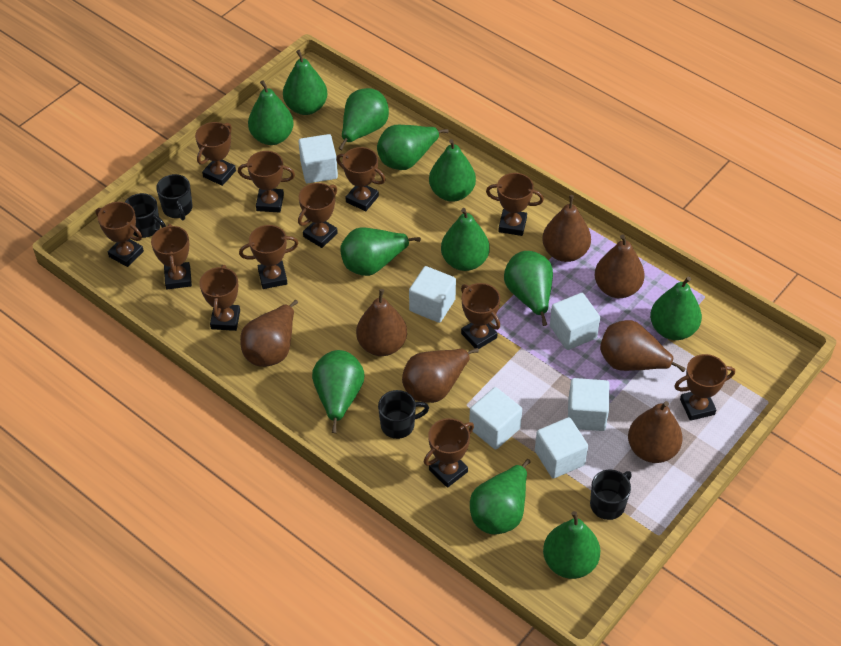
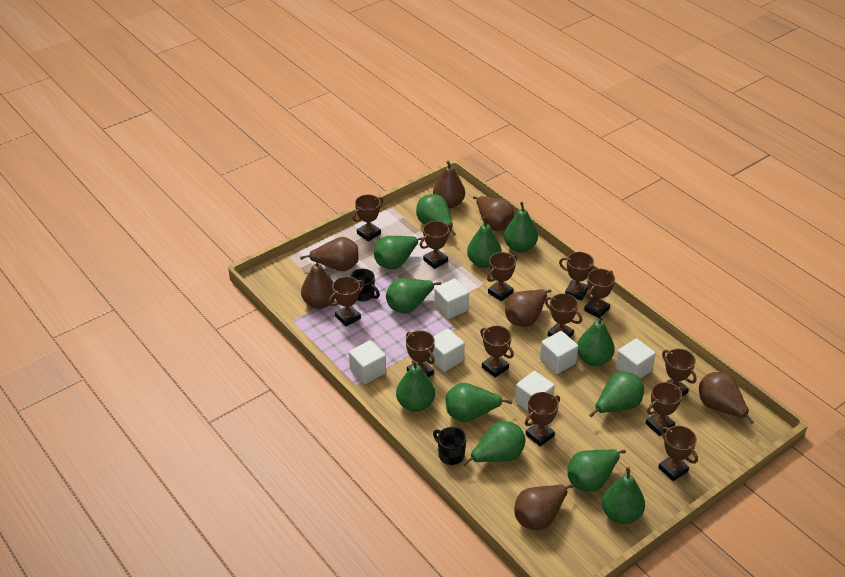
black mug: 4 -> 2
brown trophy: 12 -> 13

